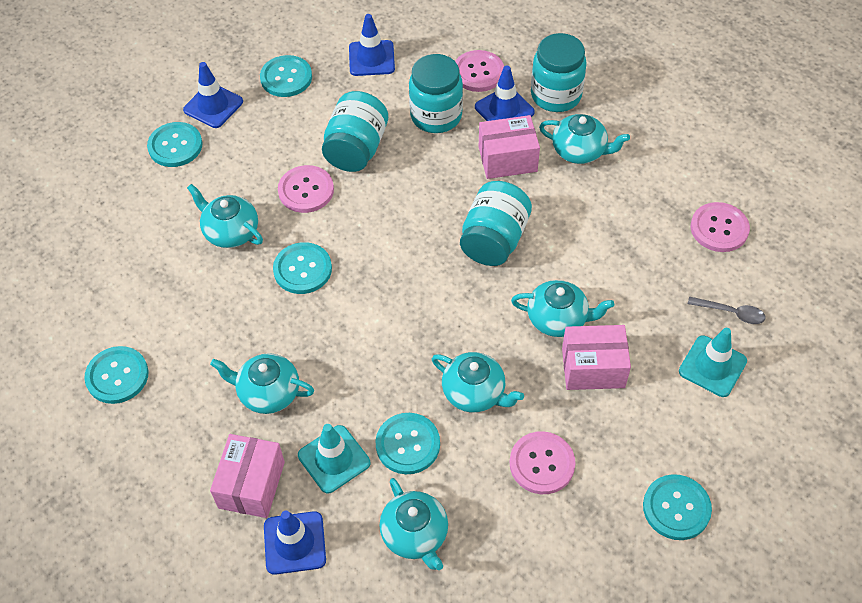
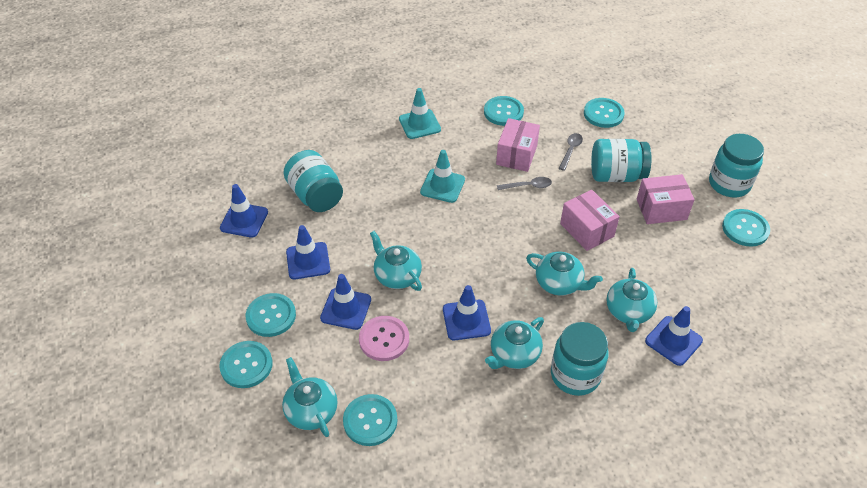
blue traffic cone: 4 -> 5
grey spoon: 1 -> 2
pink button: 4 -> 1
turquoise teapot: 6 -> 5

